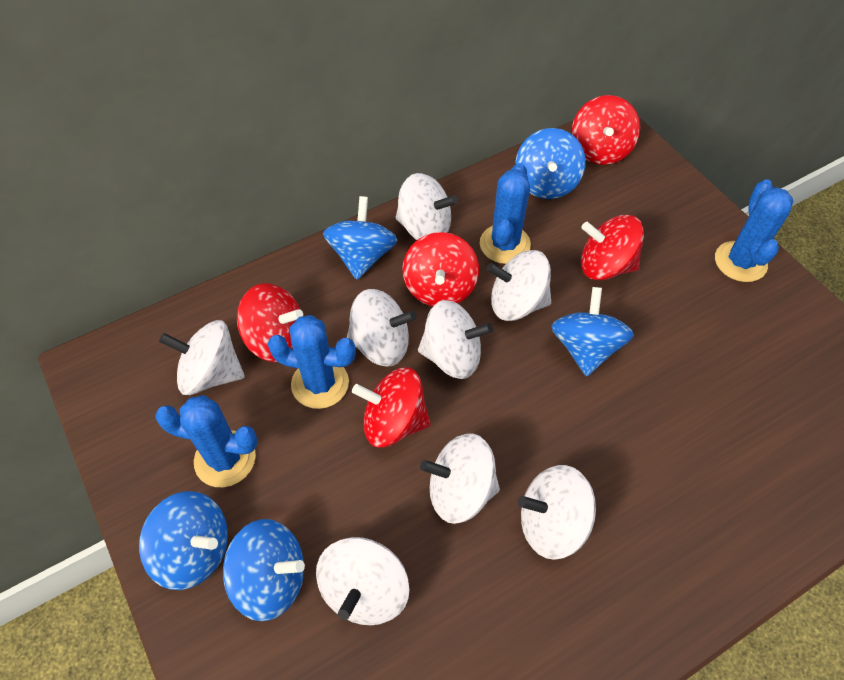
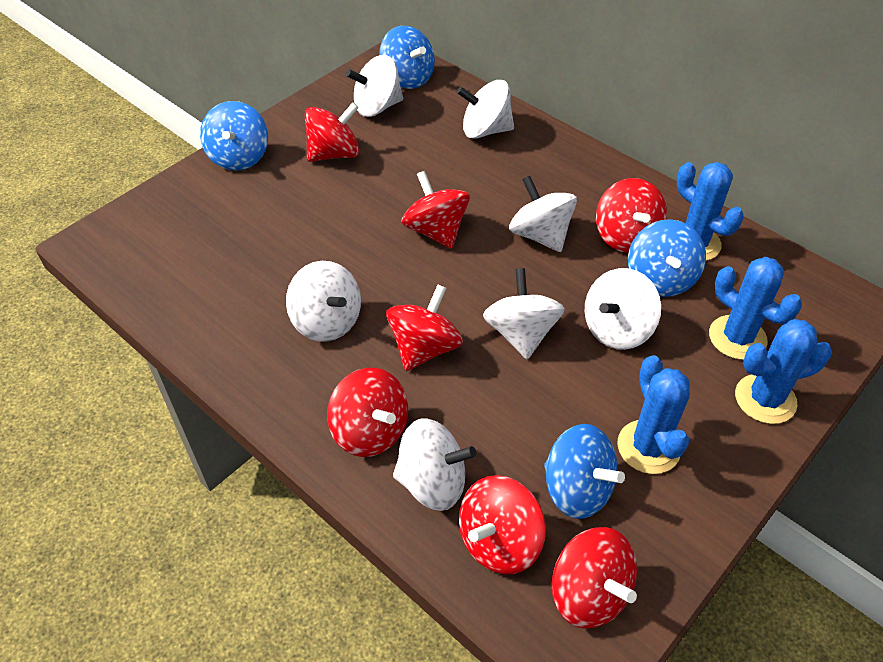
blue spinning top: 5 -> 4
red spinning top: 5 -> 7
white spinning top: 8 -> 7

